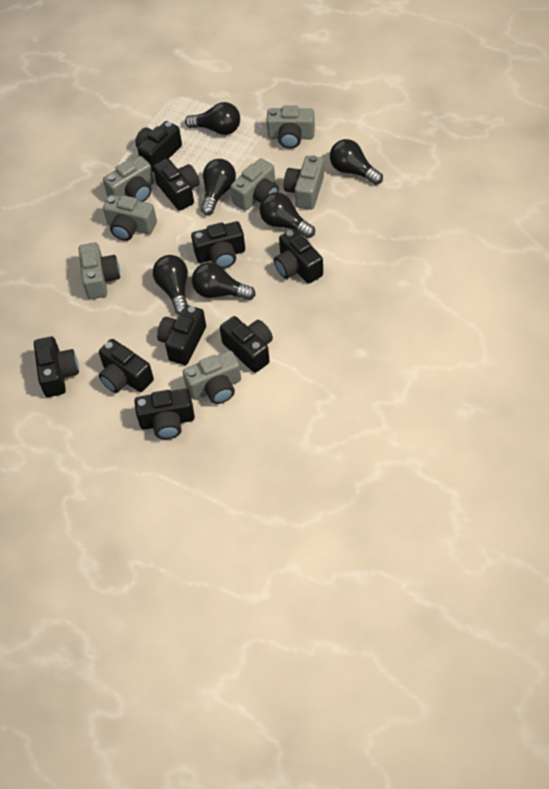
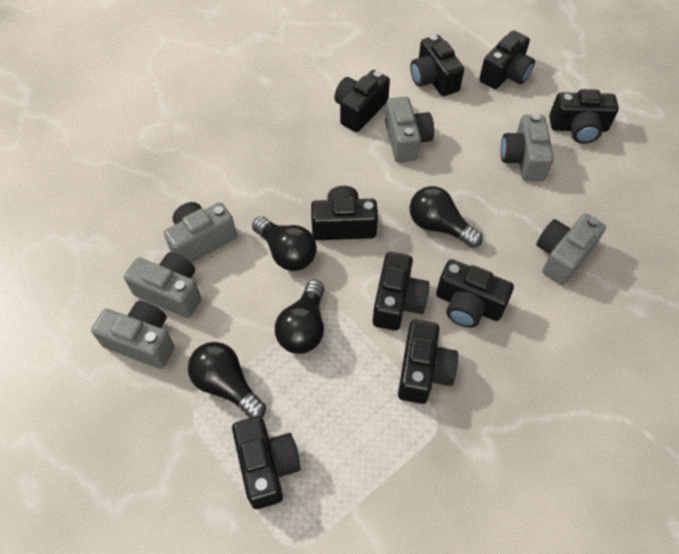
black light bulb: 6 -> 4
grey camera: 7 -> 6

